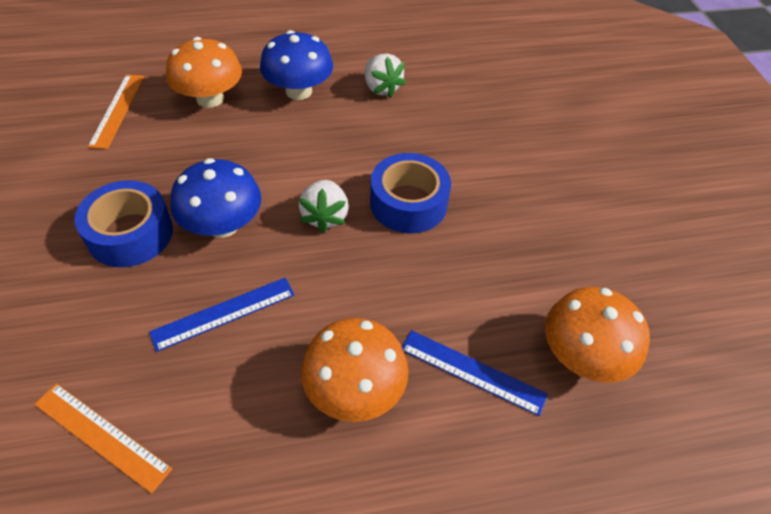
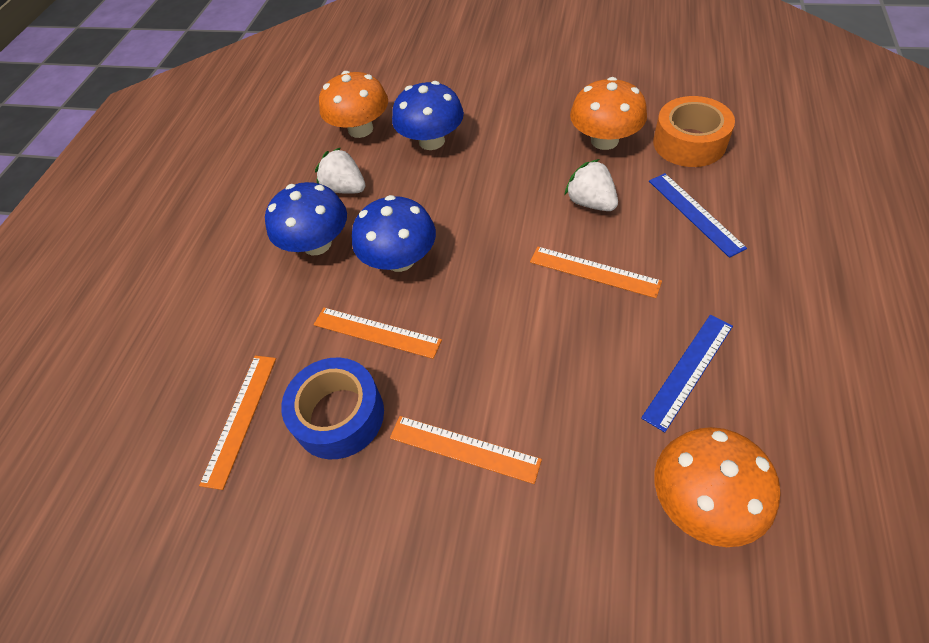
blue mushroom: 2 -> 3
blue tape: 2 -> 1
orange ruler: 2 -> 4
orange tape: 0 -> 1

